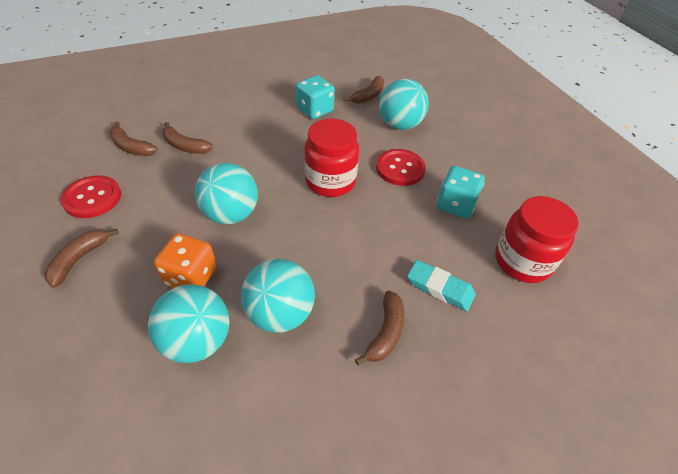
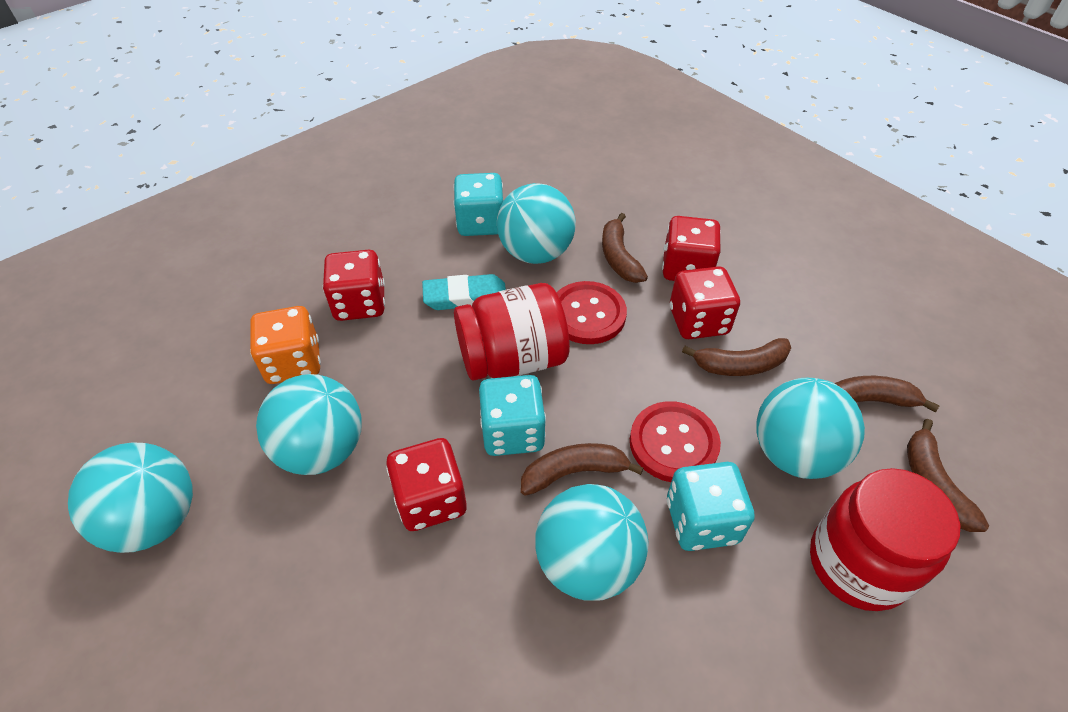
red dice: 0 -> 4
turquoise ball: 4 -> 5
turquoise dice: 2 -> 3

